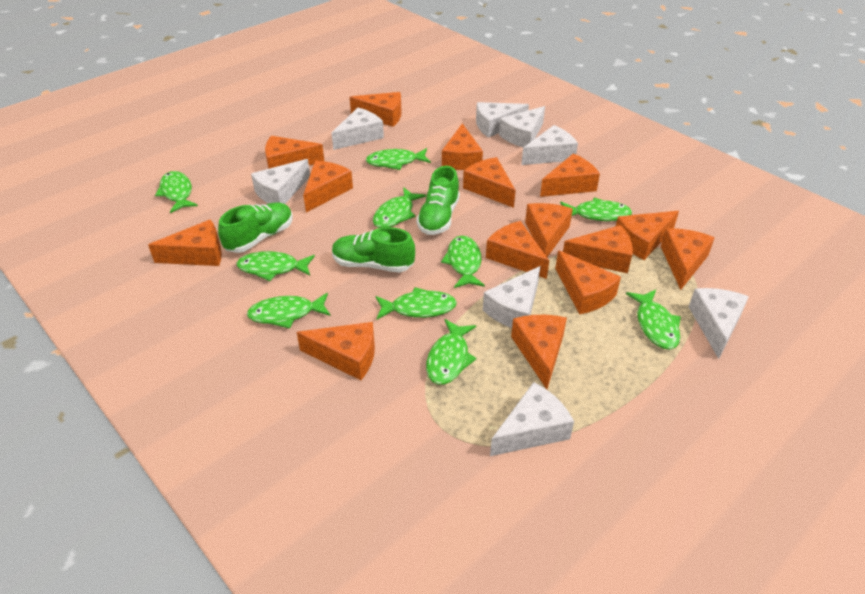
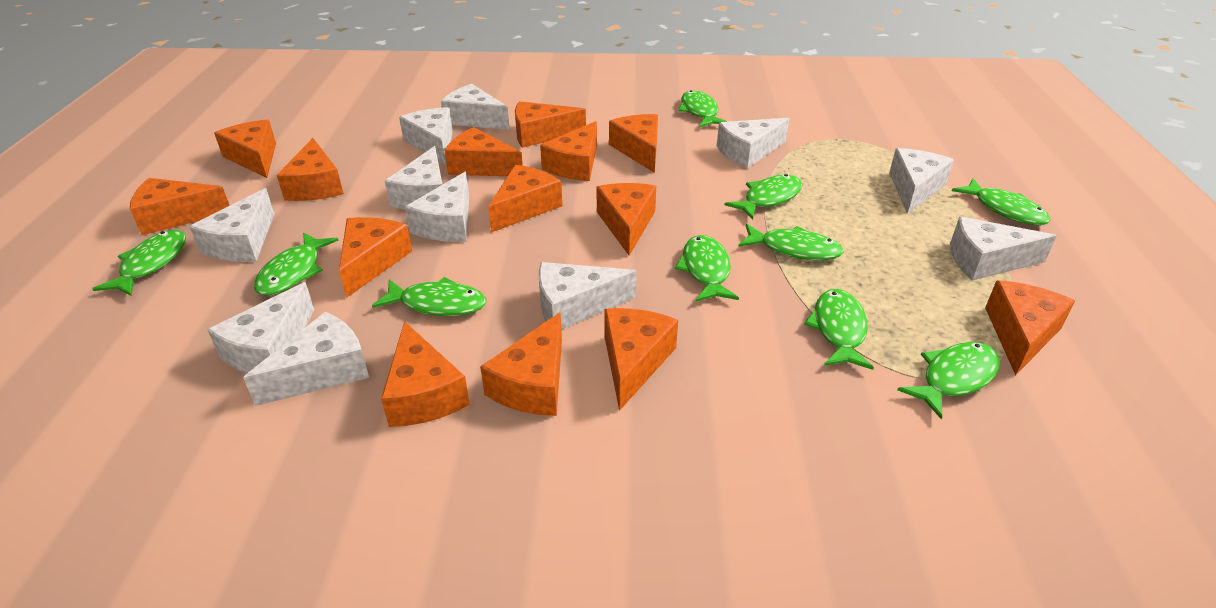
green shoe: 3 -> 0
orange cheese: 15 -> 14
white cheese: 8 -> 11

